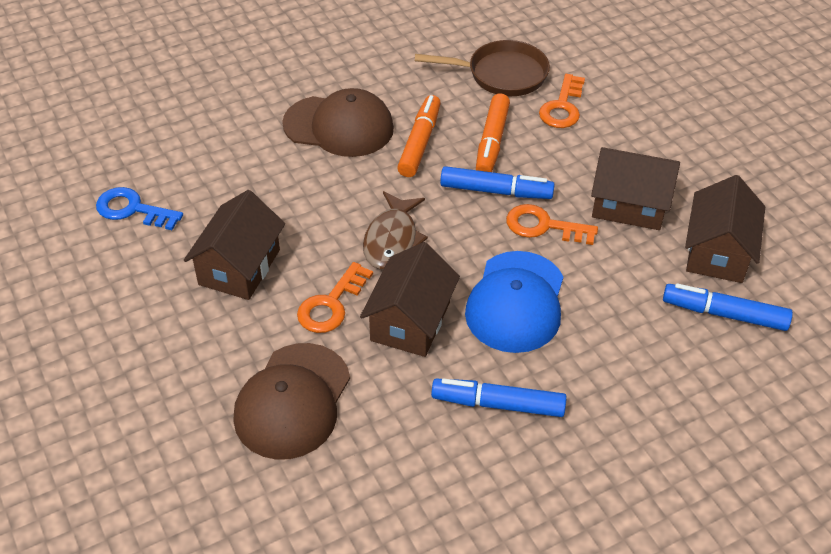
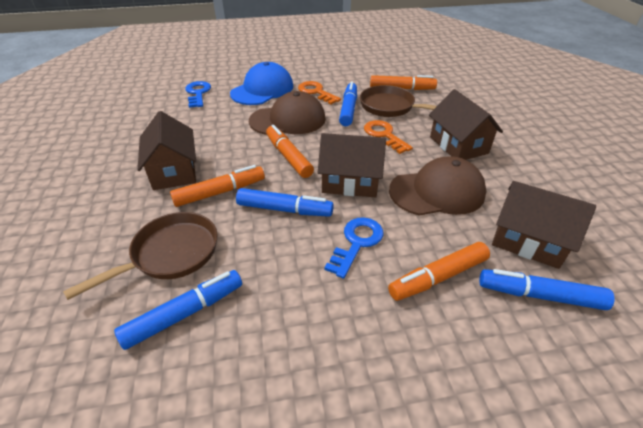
blue key: 1 -> 2
blue marker: 3 -> 4
brown fish: 1 -> 0
brown pan: 1 -> 2
orange key: 3 -> 2
orange marker: 2 -> 4

